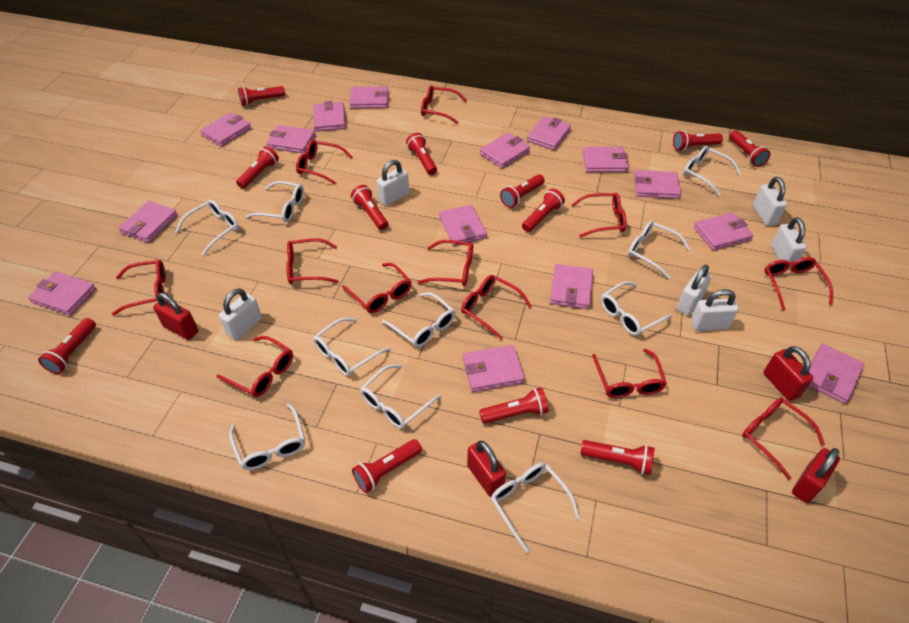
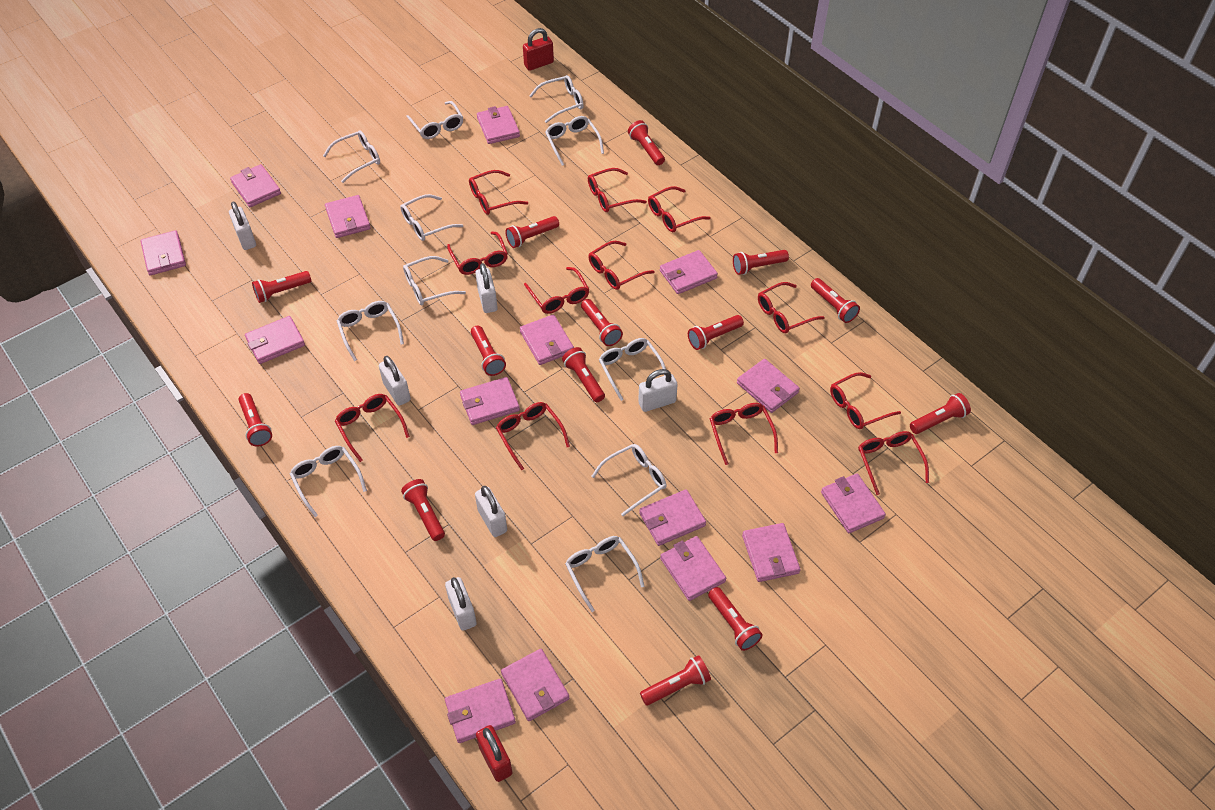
red flashlight: 12 -> 14
red padlock: 4 -> 2
white glasses: 10 -> 11

